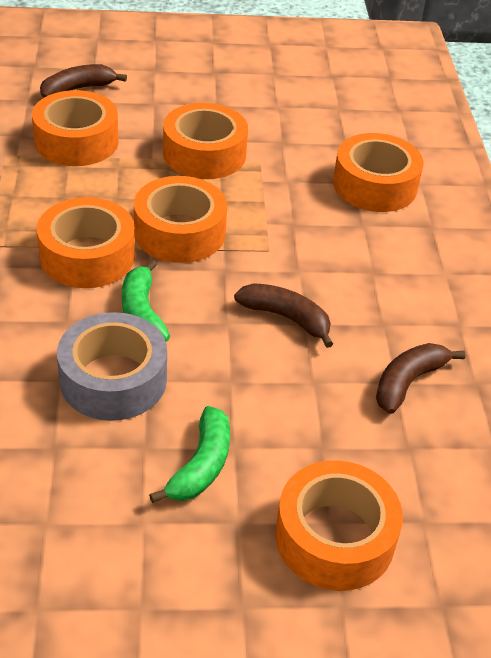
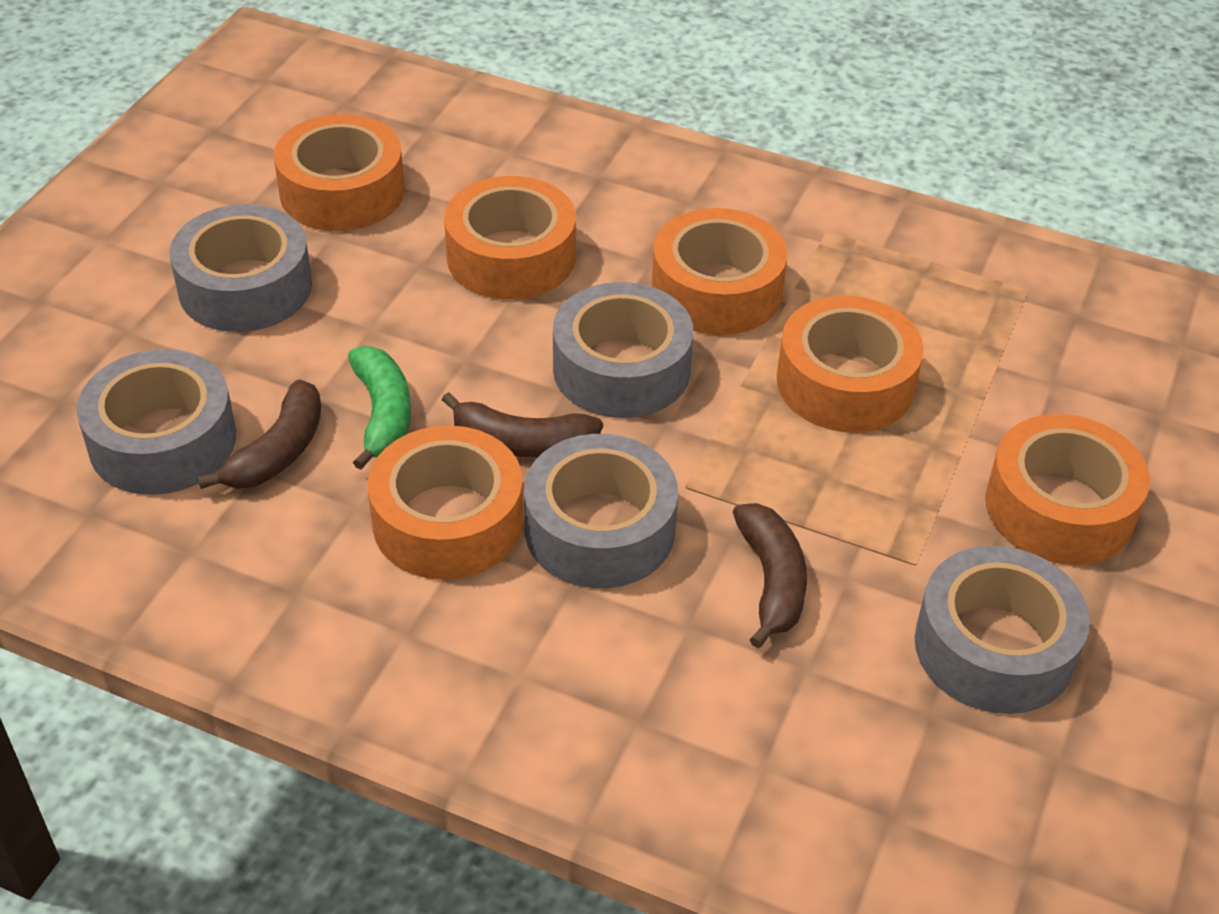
green banana: 2 -> 1
grey tape: 1 -> 5

